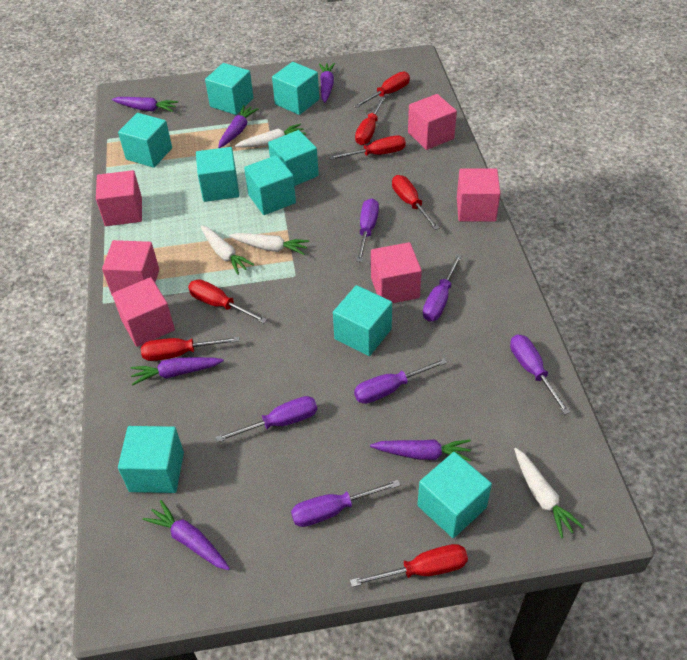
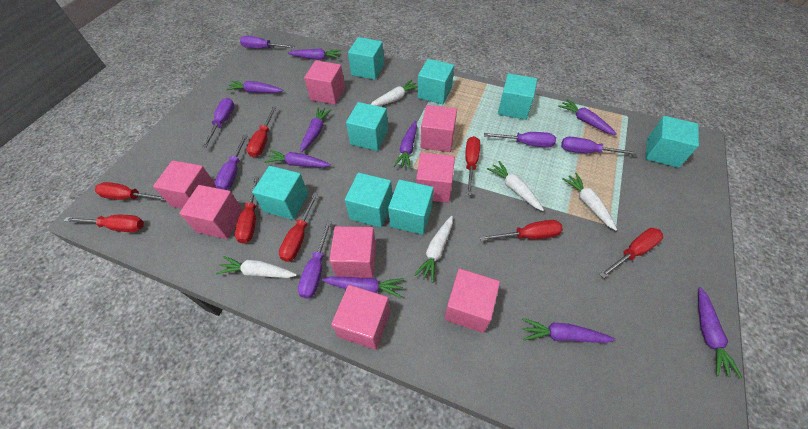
pink cube: 6 -> 8
purple carrot: 6 -> 9
red screwdriver: 7 -> 8
turquoise cube: 9 -> 8
white carrot: 4 -> 5

